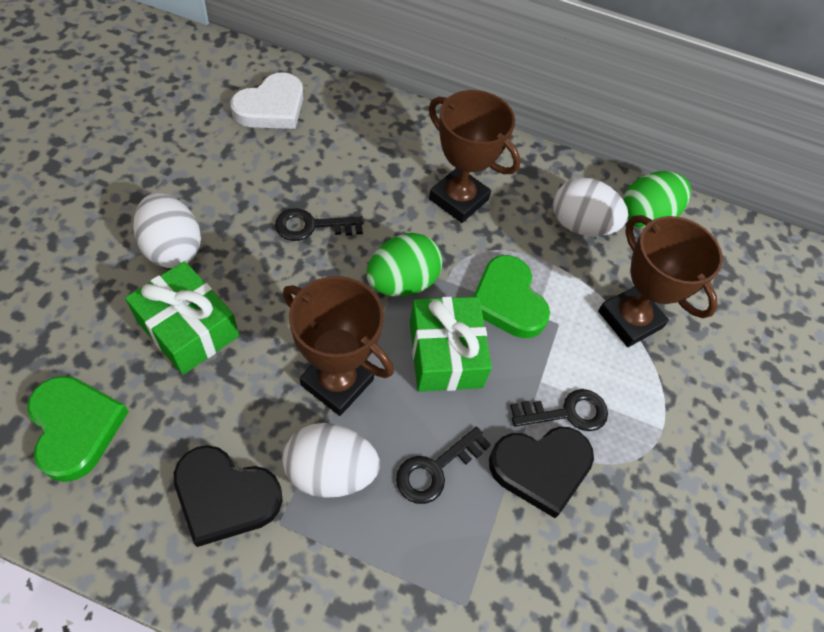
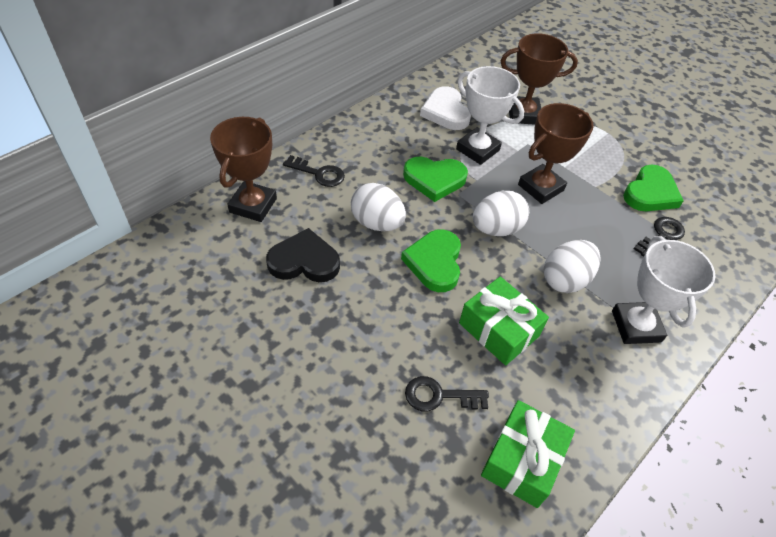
black heart: 2 -> 1
green egg: 2 -> 0
green heart: 2 -> 3
white trophy: 0 -> 2

